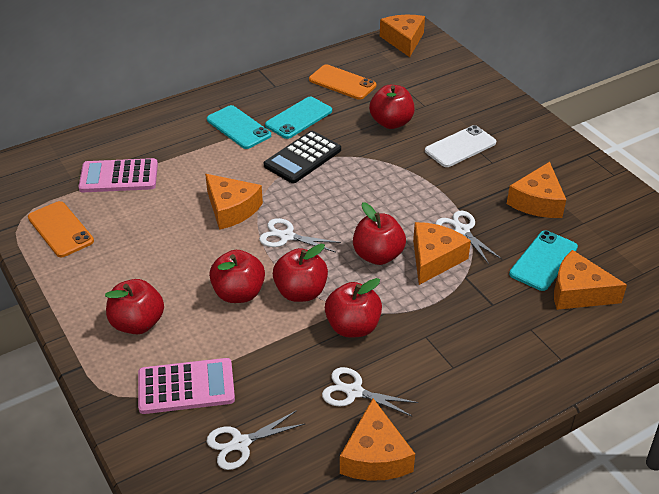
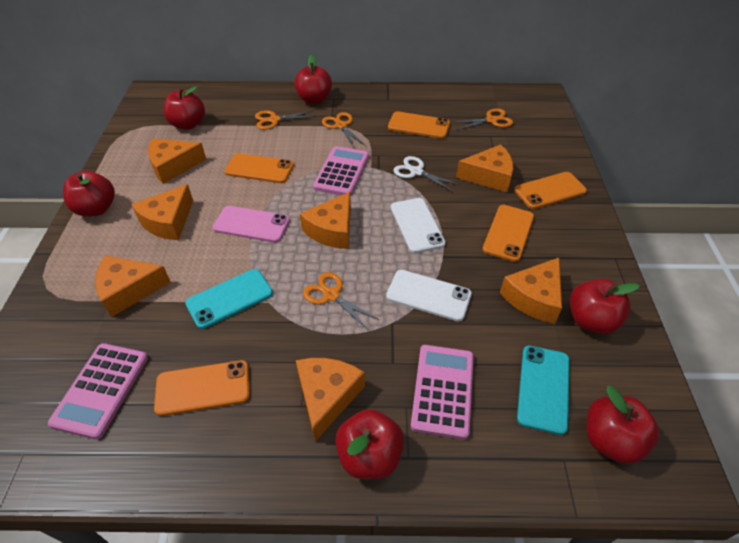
black calculator: 1 -> 0
orange cheese: 6 -> 7
orange phone: 2 -> 5
orange scissors: 0 -> 4
pink calculator: 2 -> 3
pink phone: 0 -> 1
turquoise phone: 3 -> 2
white phone: 1 -> 2
white scissors: 4 -> 1

